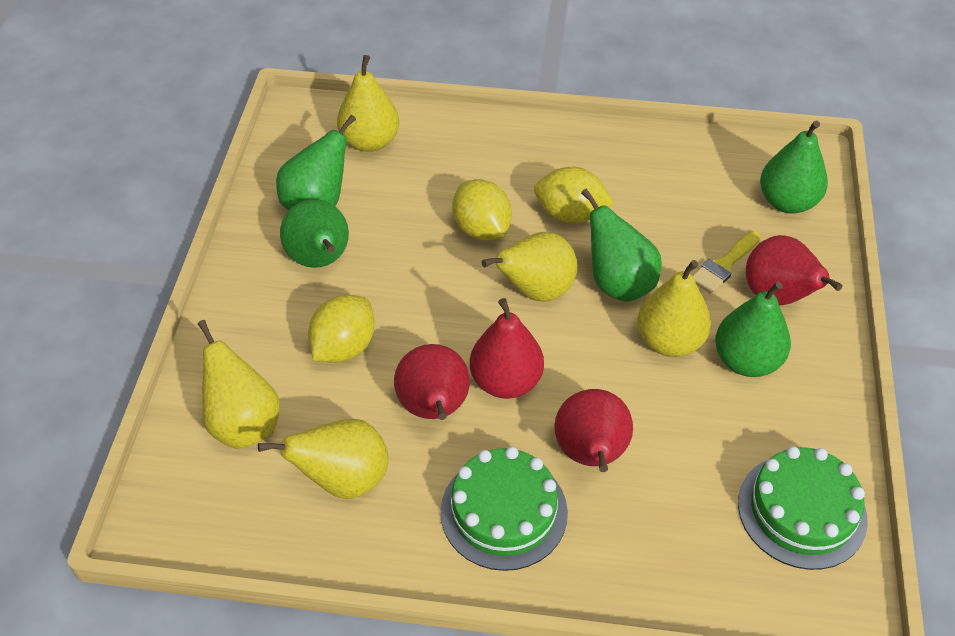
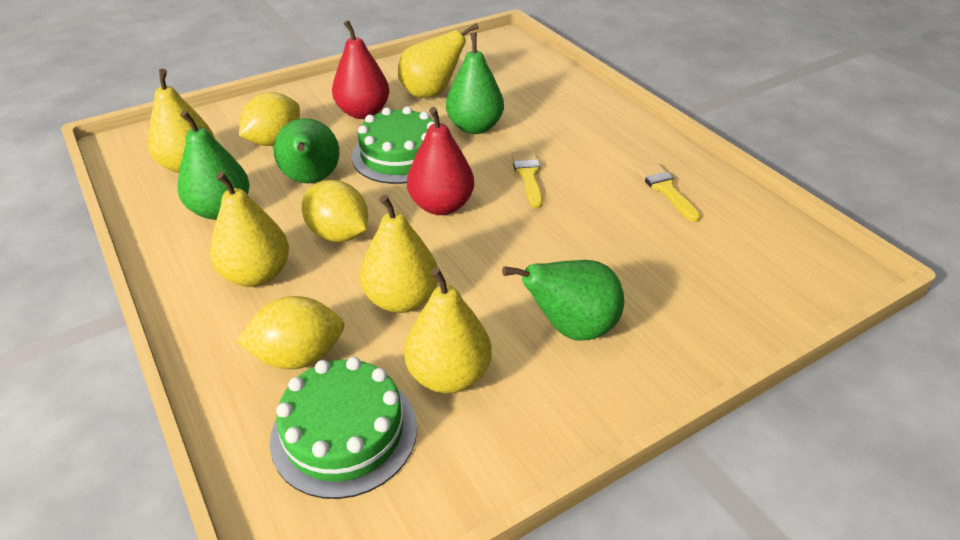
green pear: 5 -> 4
red pear: 4 -> 2
yellow brush: 1 -> 2

